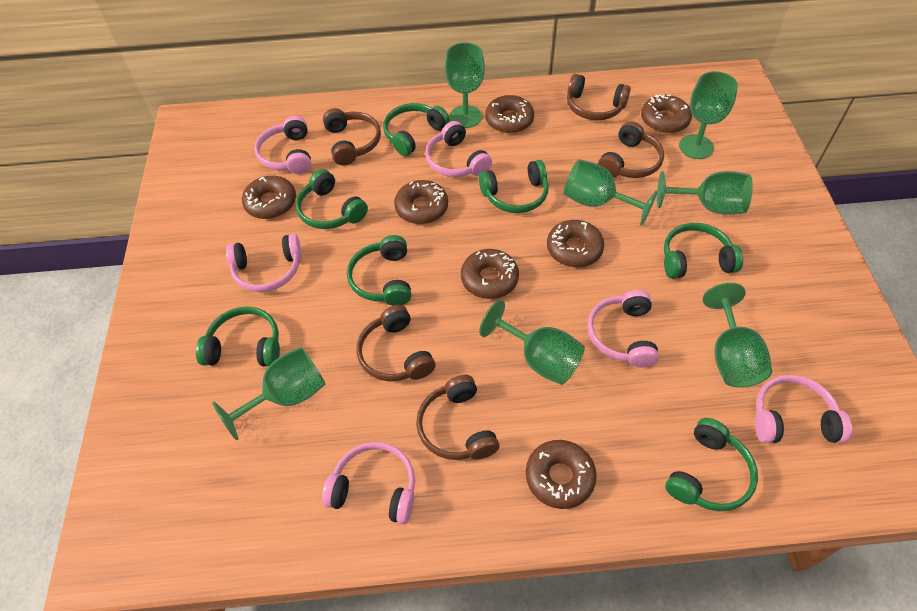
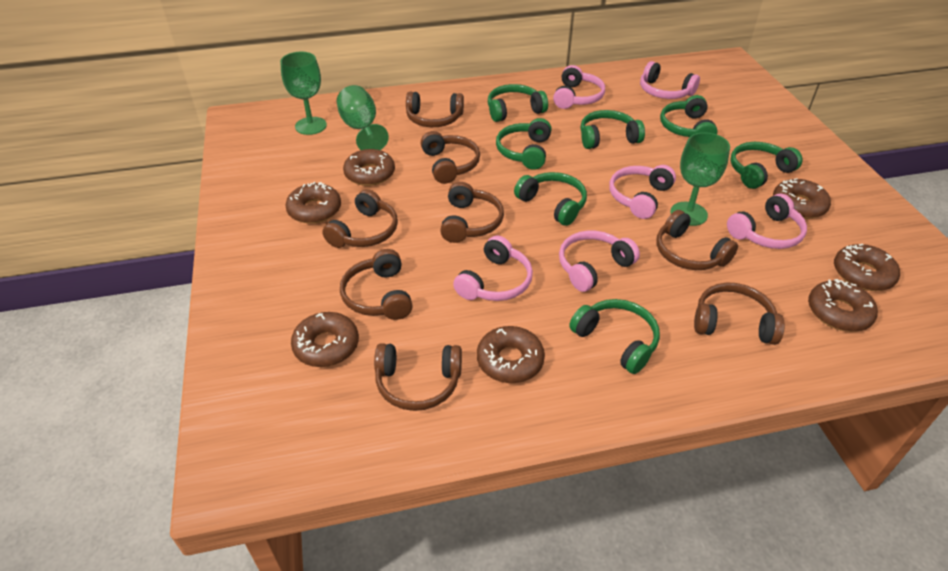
brown headphones: 5 -> 8
green goblet: 7 -> 3

